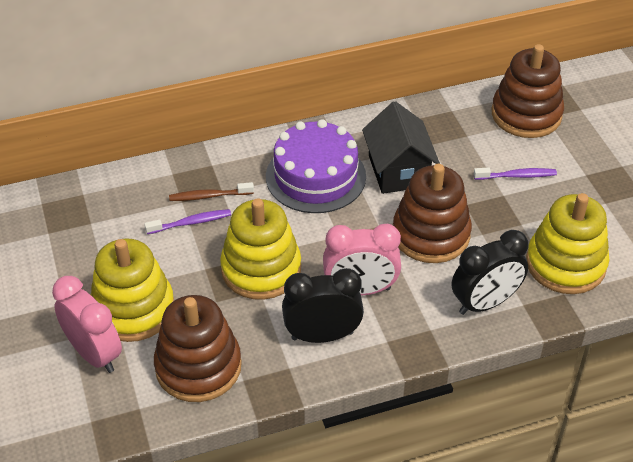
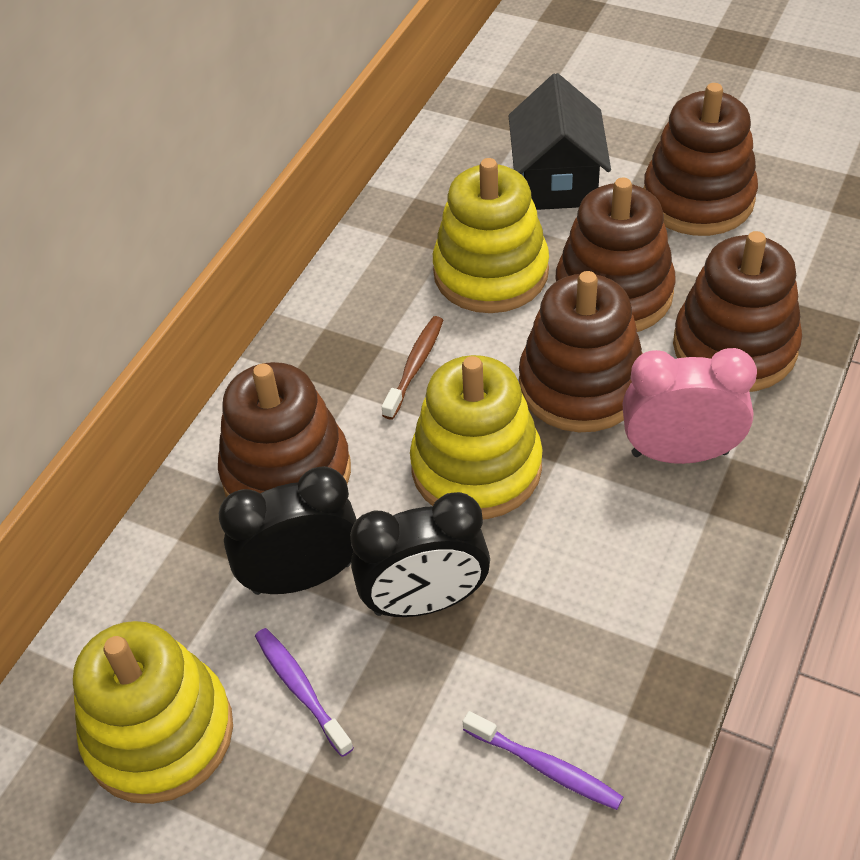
brown stacking toy: 3 -> 5
pink clock: 2 -> 1
purple cake: 1 -> 0

